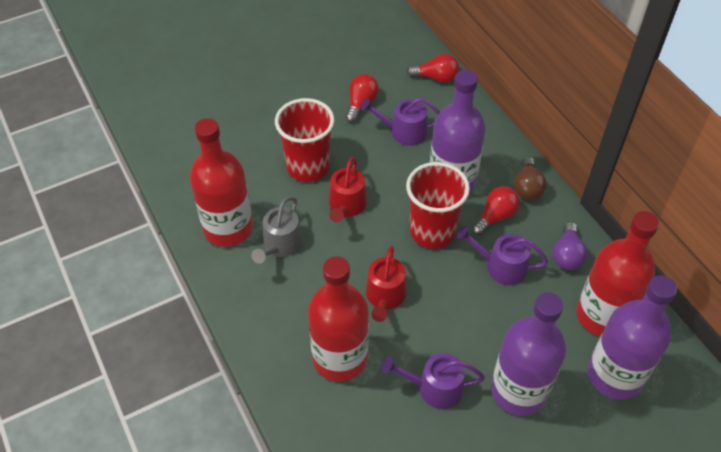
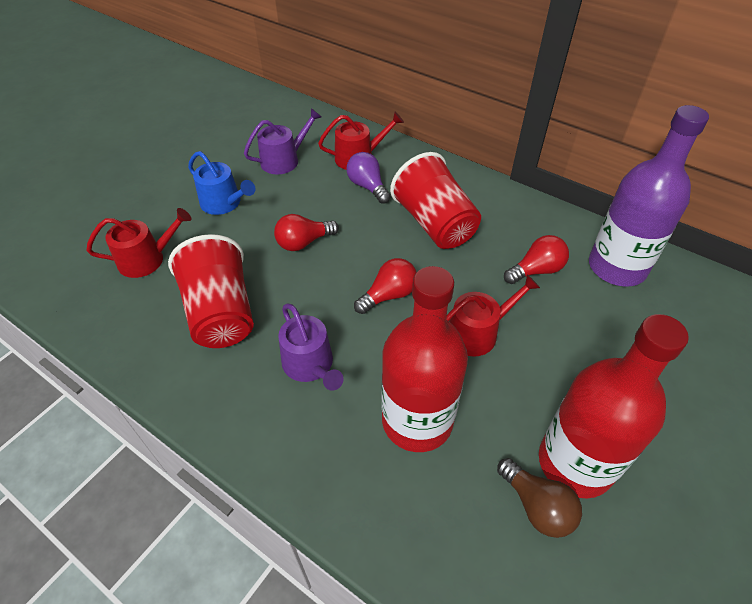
blue watering can: 0 -> 1
grey watering can: 1 -> 0
purple bottle: 3 -> 1
purple watering can: 3 -> 2
red bottle: 3 -> 2
red watering can: 2 -> 3

